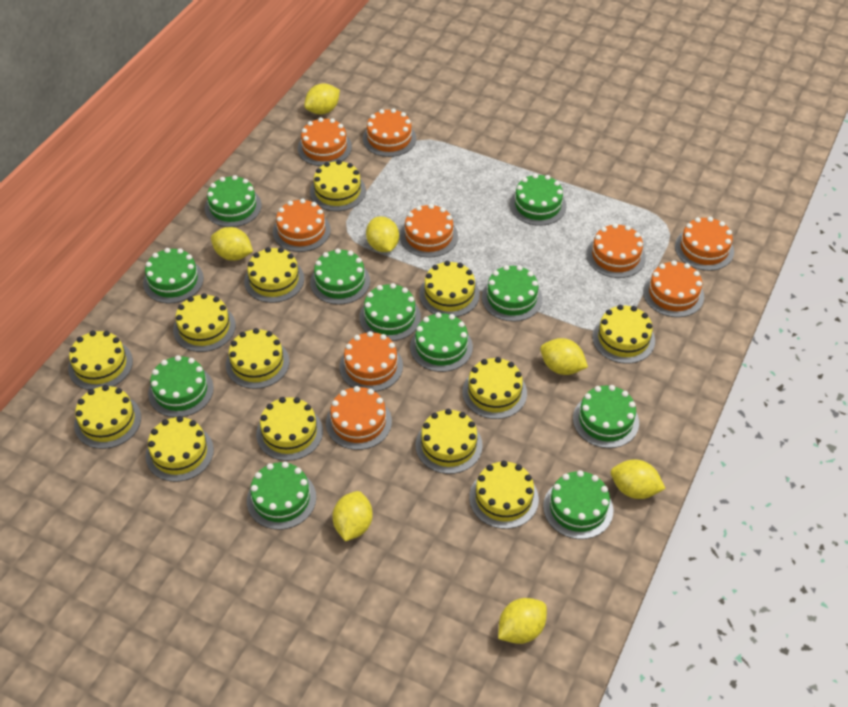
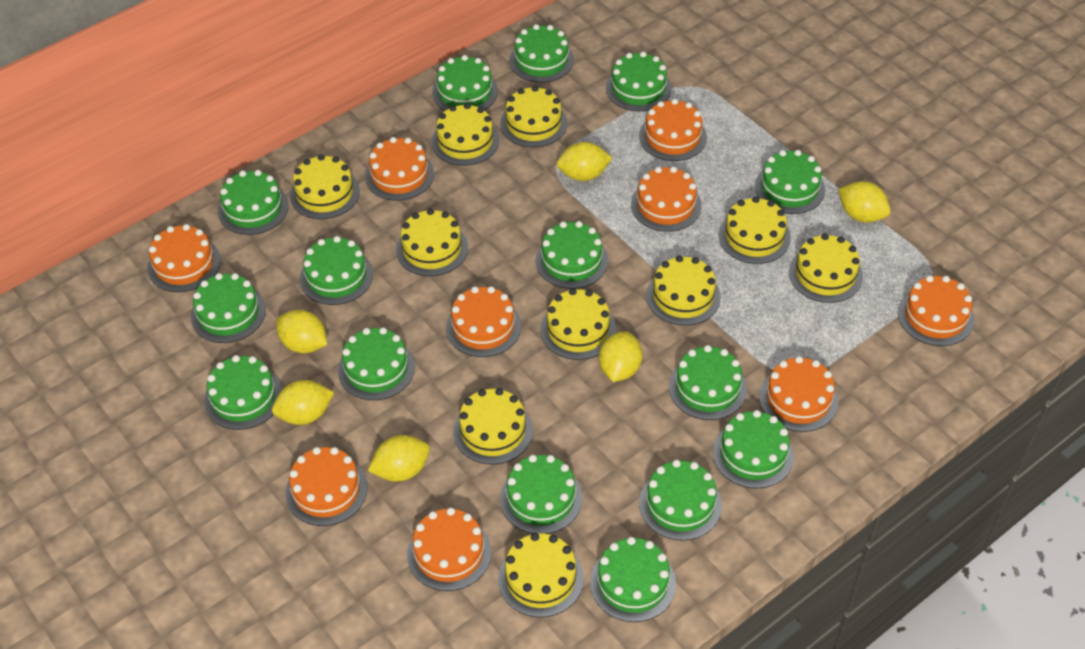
green cake: 11 -> 15
yellow cake: 13 -> 10
yellow lemon: 7 -> 6

